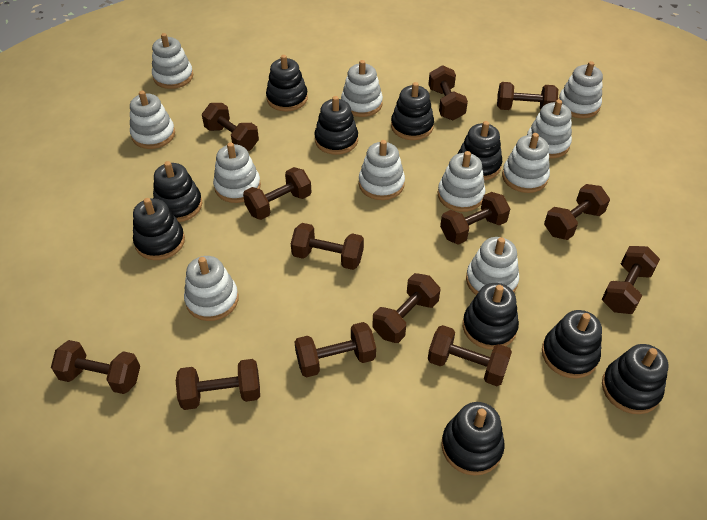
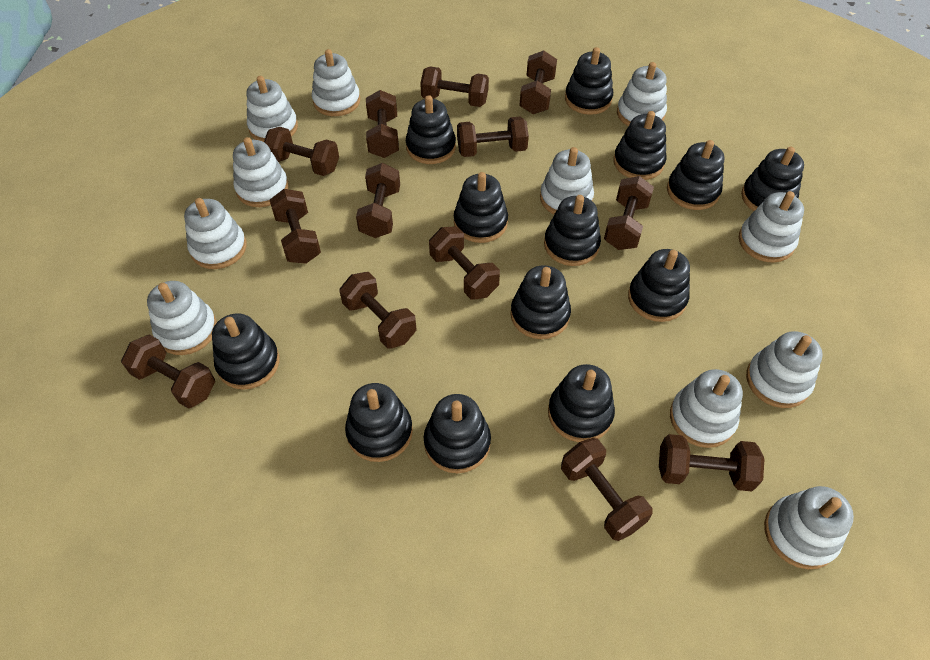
black stacking toy: 10 -> 13

